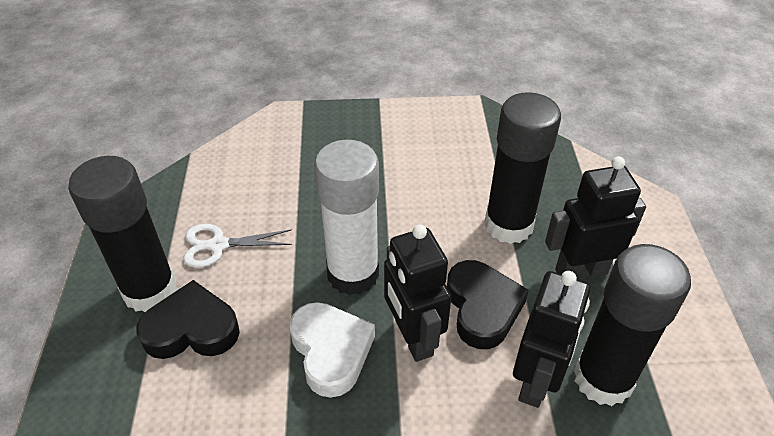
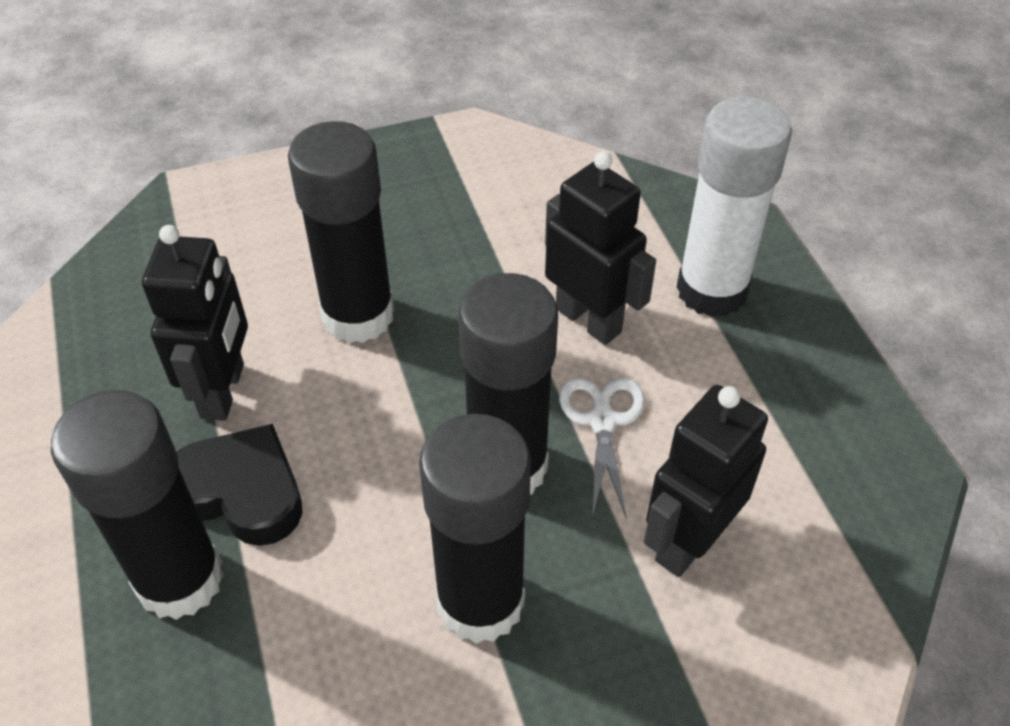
black glue stick: 3 -> 4
black heart: 2 -> 1
white heart: 1 -> 0

